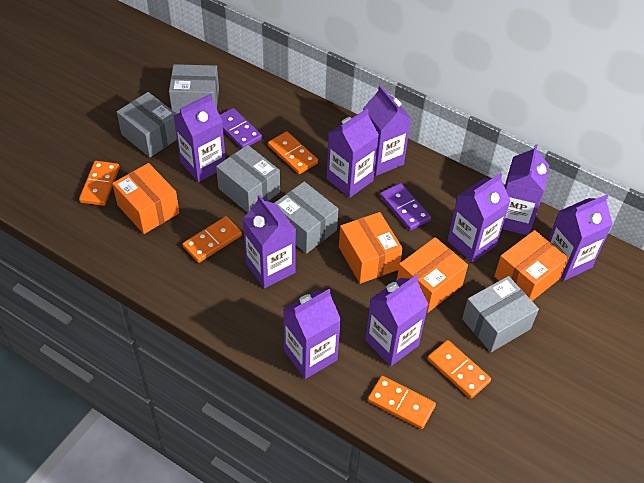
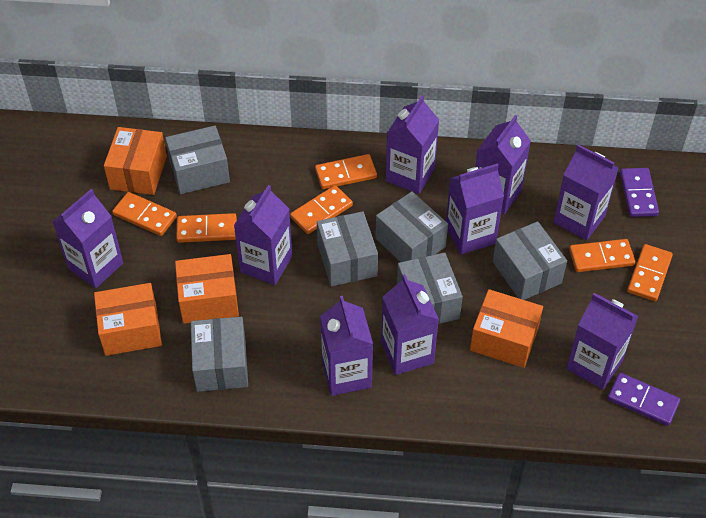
grey box: 5 -> 6
orange domino: 5 -> 6

